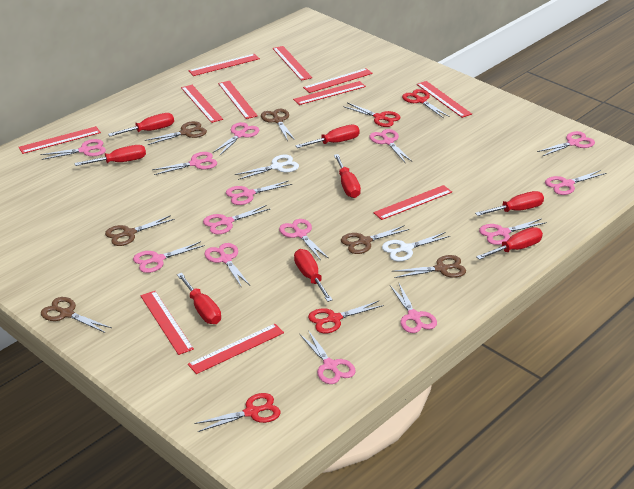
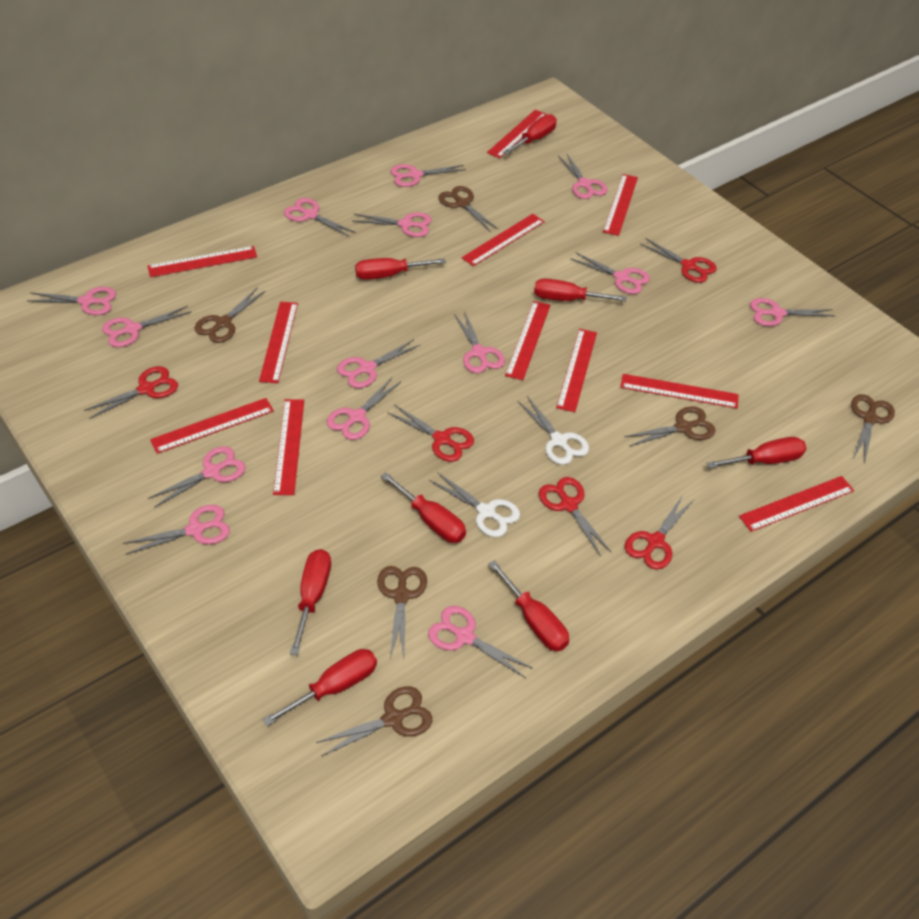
red scissors: 4 -> 5

